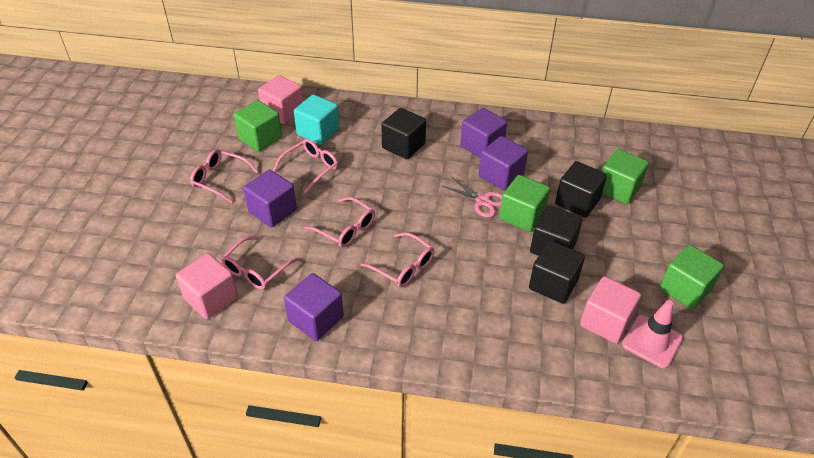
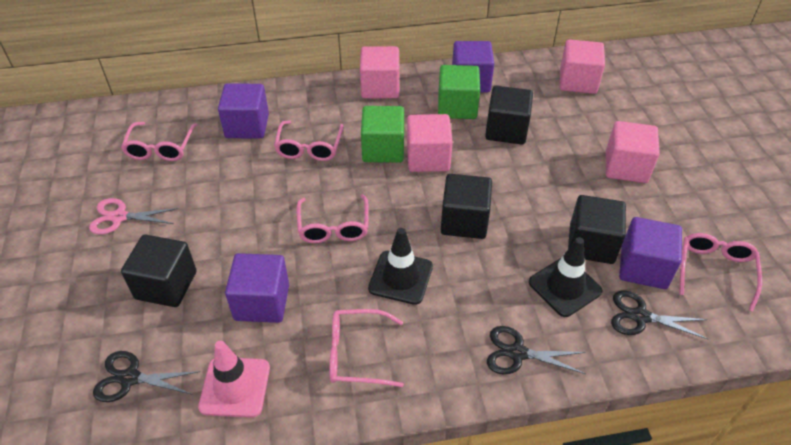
black scissors: 0 -> 3
black traffic cone: 0 -> 2
green cube: 4 -> 2
pink cube: 3 -> 4
turquoise cube: 1 -> 0

